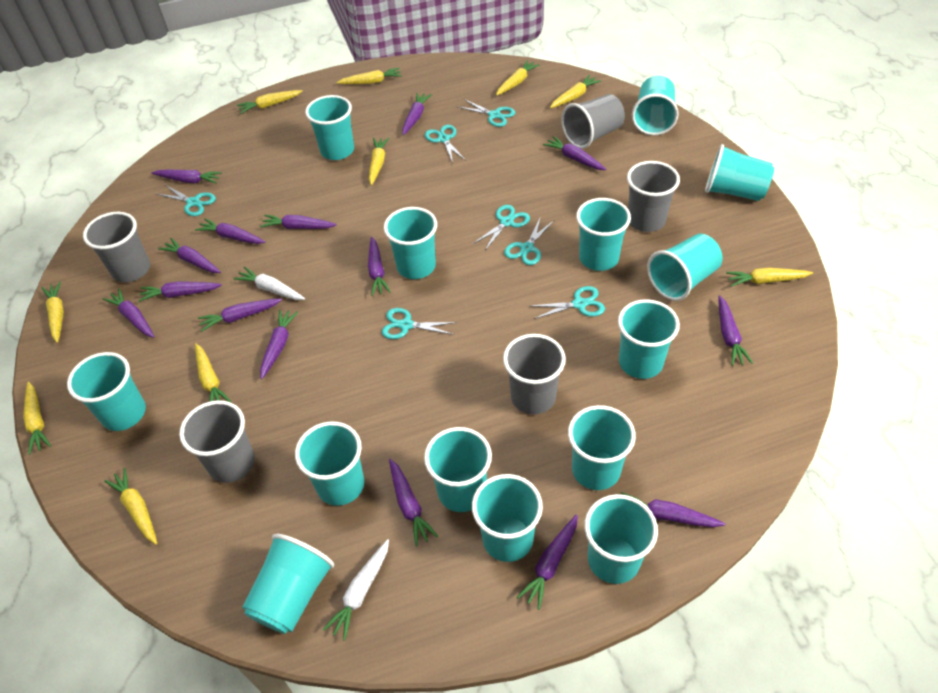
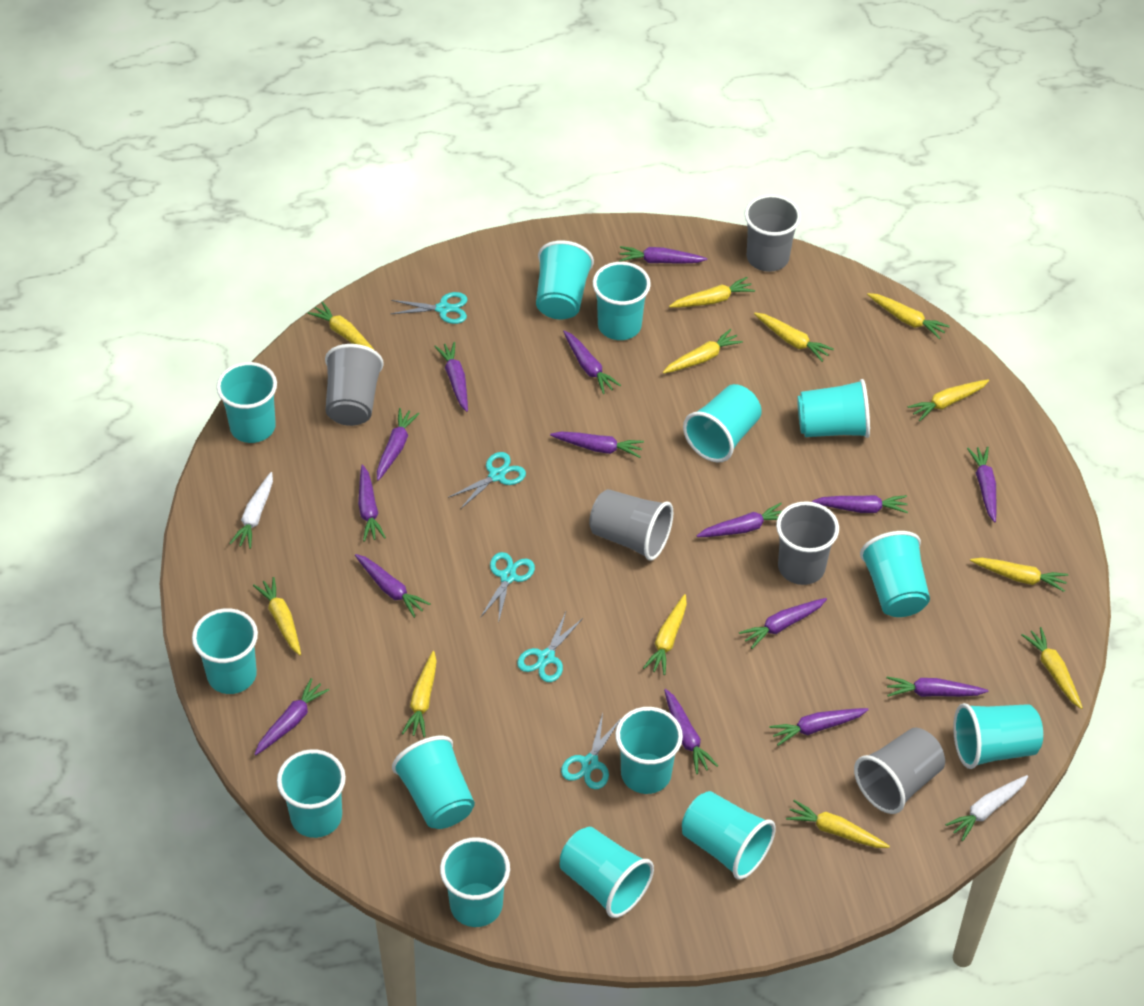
turquoise scissors: 7 -> 5
yellow carrot: 10 -> 12

